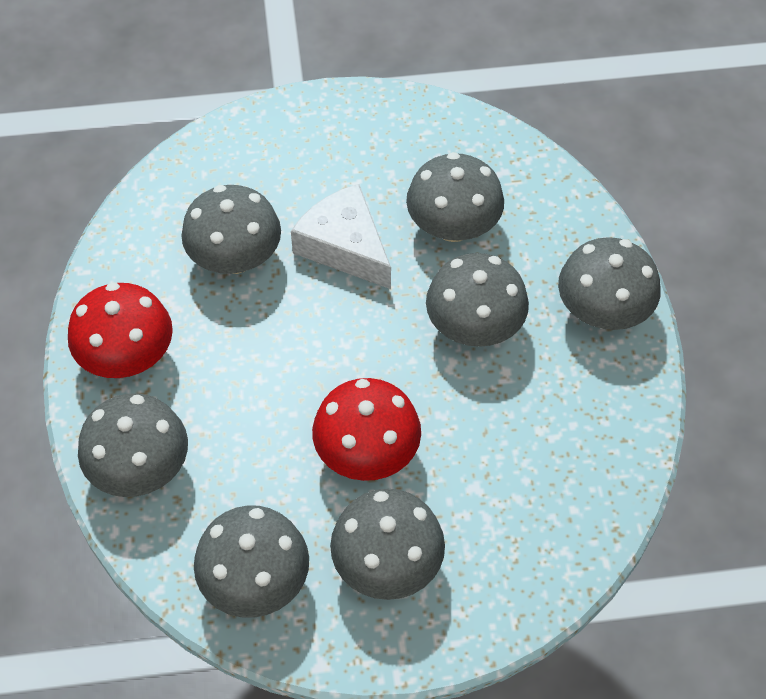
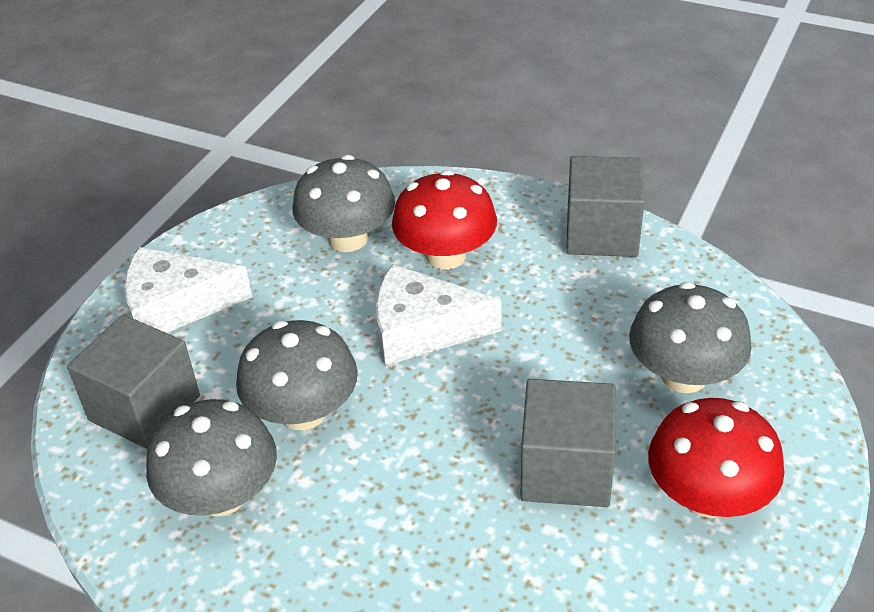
grey cube: 0 -> 3
grey mushroom: 7 -> 4
white cheese: 1 -> 2

